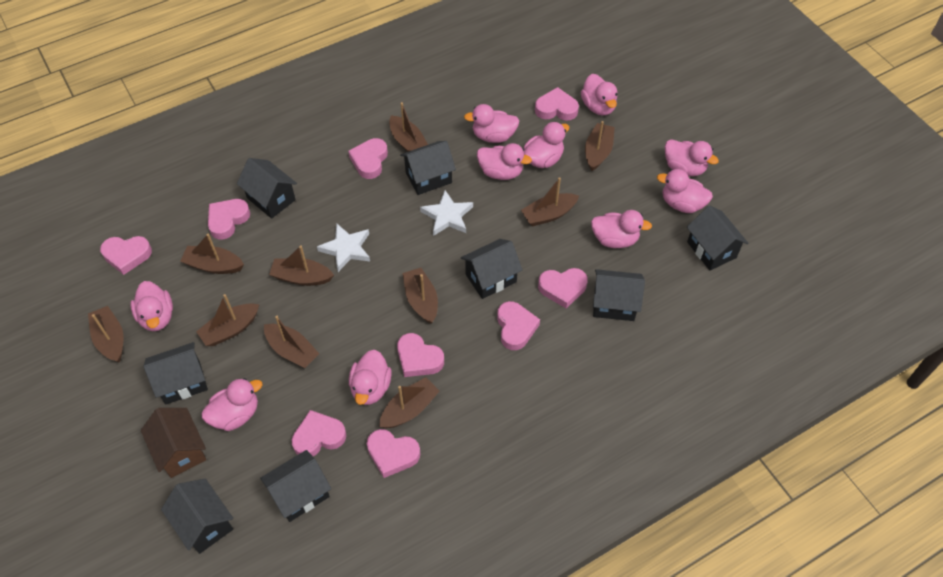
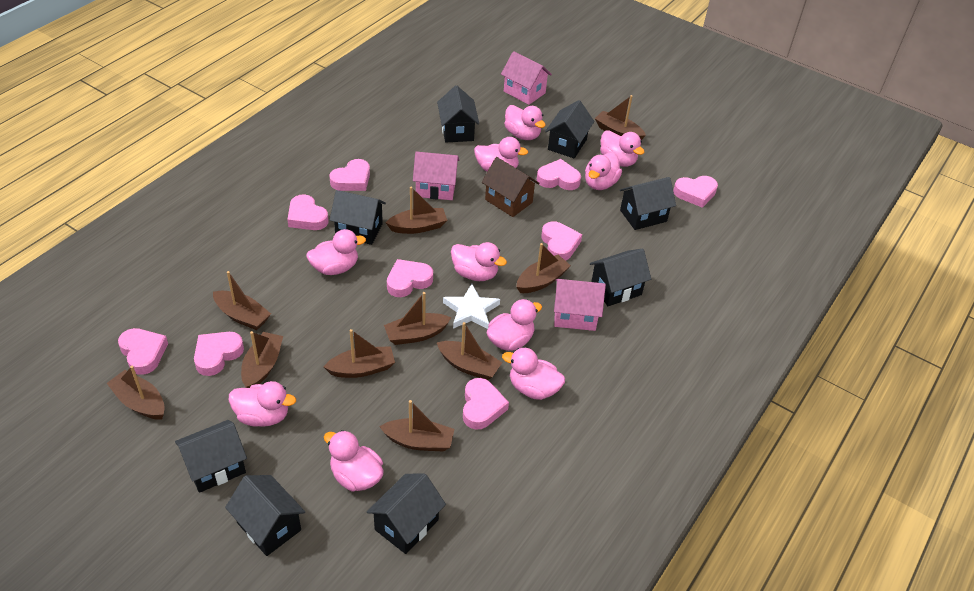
pink house: 0 -> 3
white star: 2 -> 1

